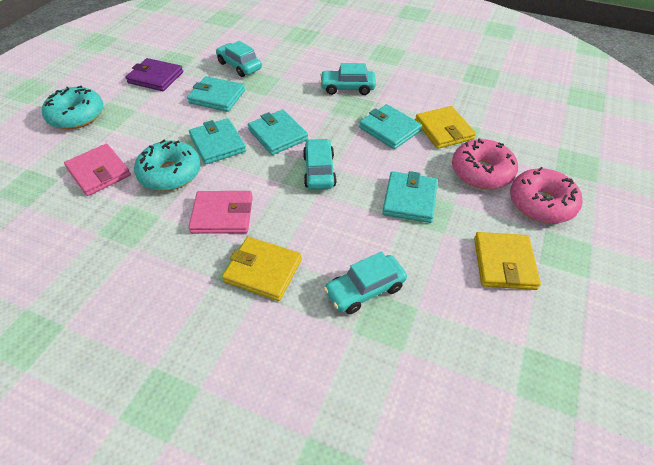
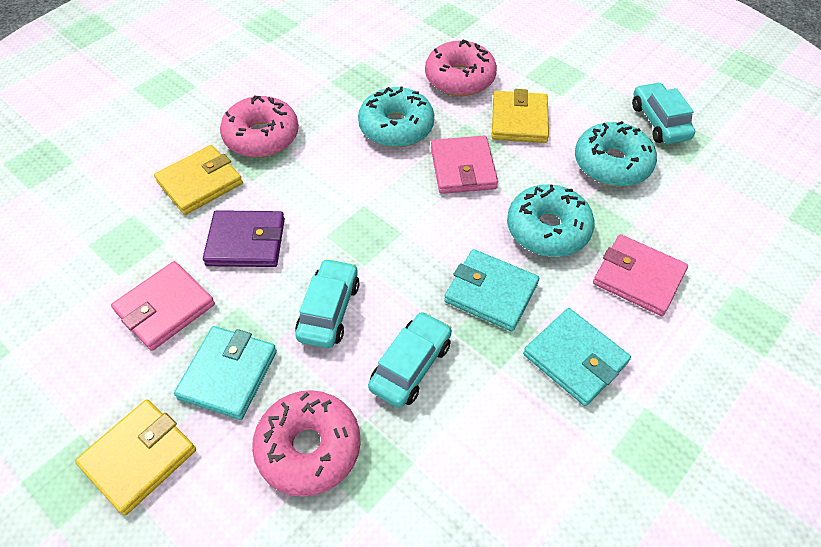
pink donut: 2 -> 3
pink wallet: 2 -> 3
turquoise car: 4 -> 3
turquoise donut: 2 -> 3
turquoise wallet: 5 -> 3

